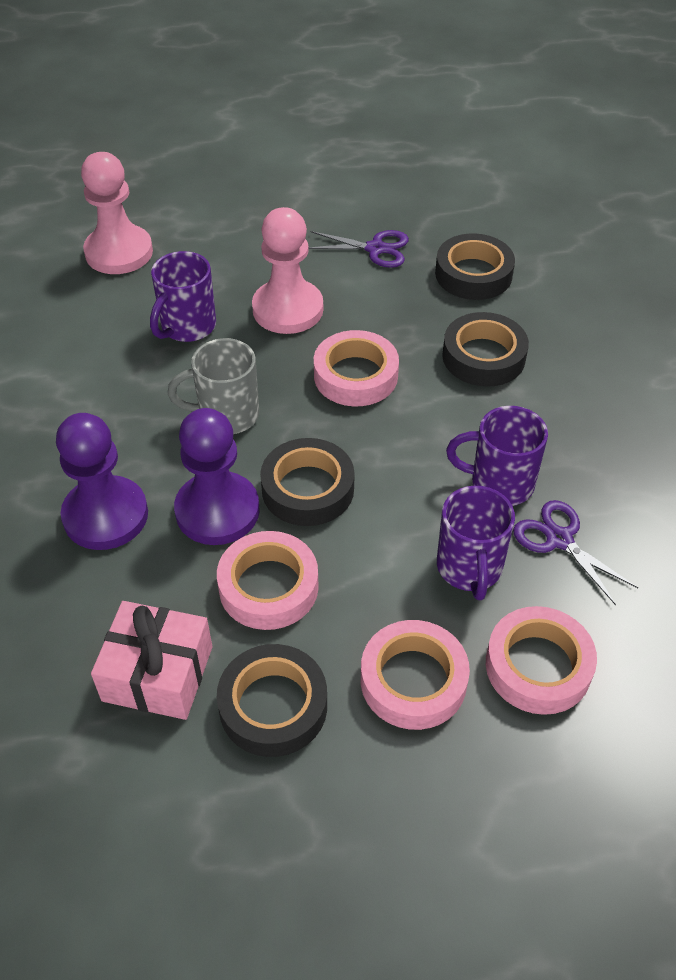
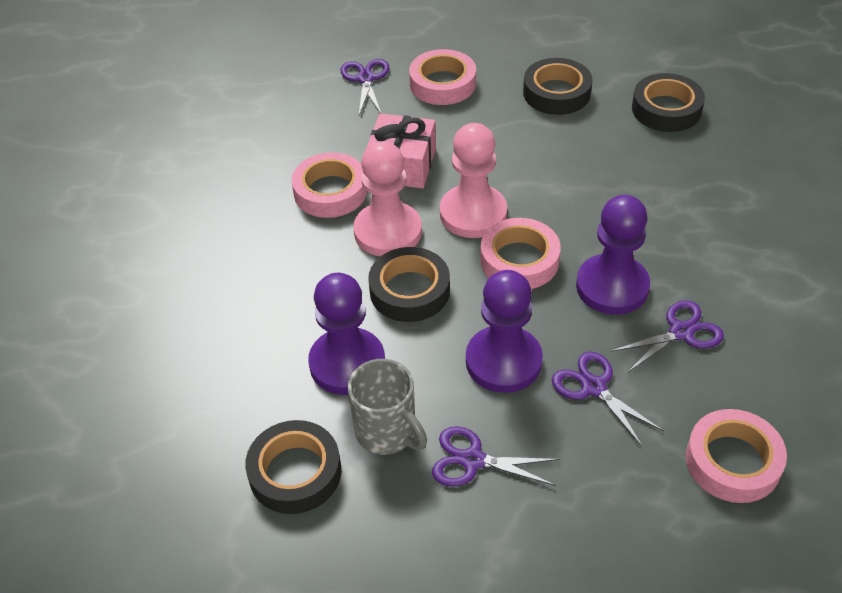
purple mug: 3 -> 0
purple pawn: 2 -> 3
purple scissors: 2 -> 4

